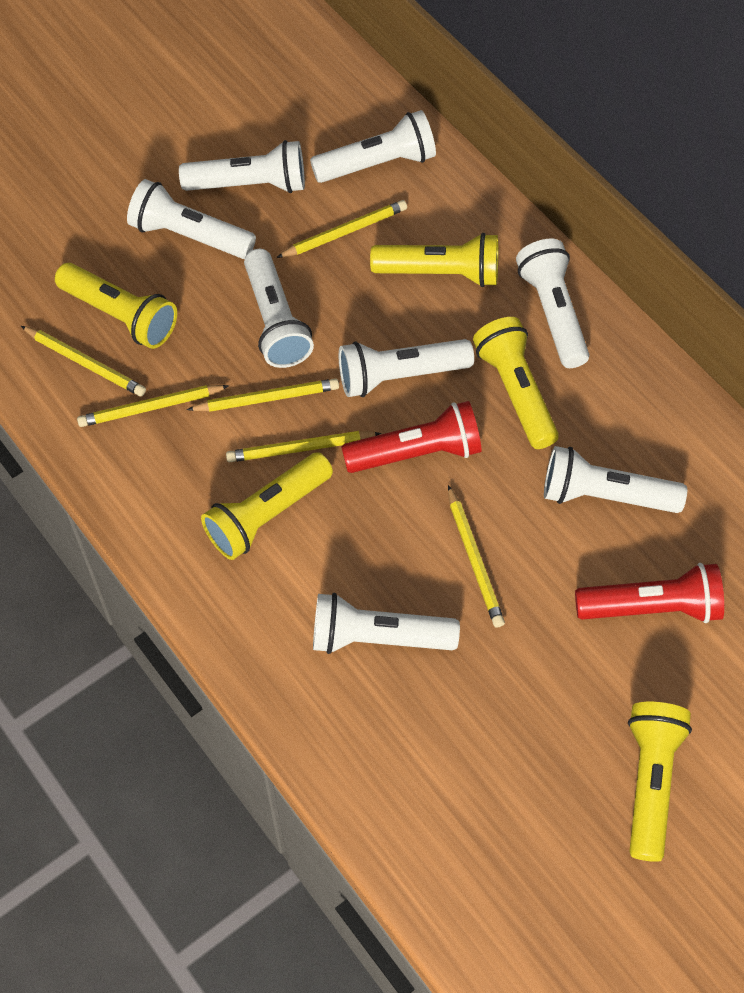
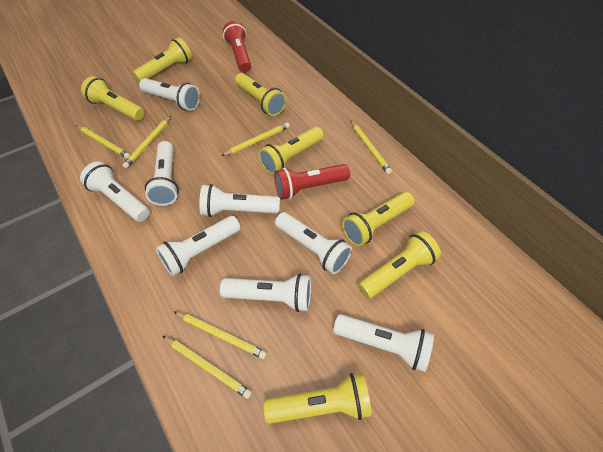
yellow flashlight: 5 -> 7

